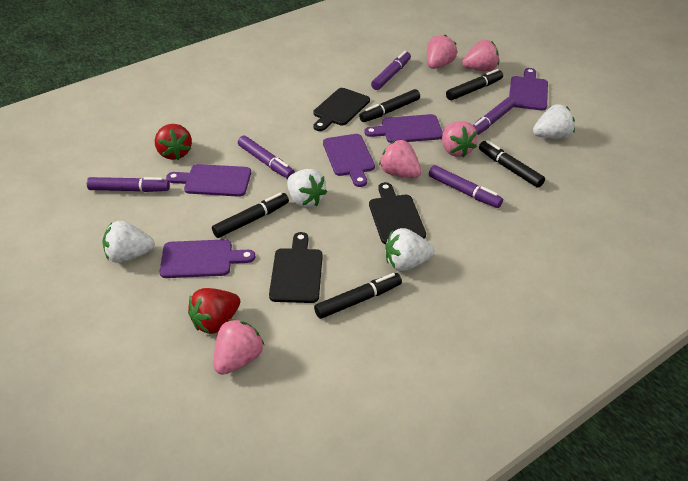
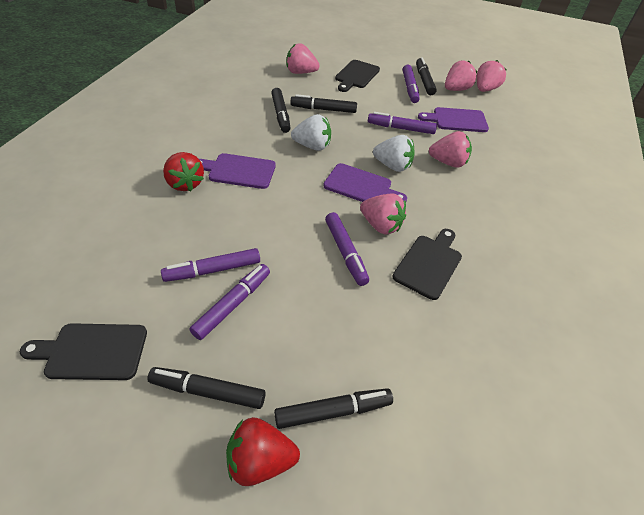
purple cutting board: 5 -> 3
white strawberry: 4 -> 2

